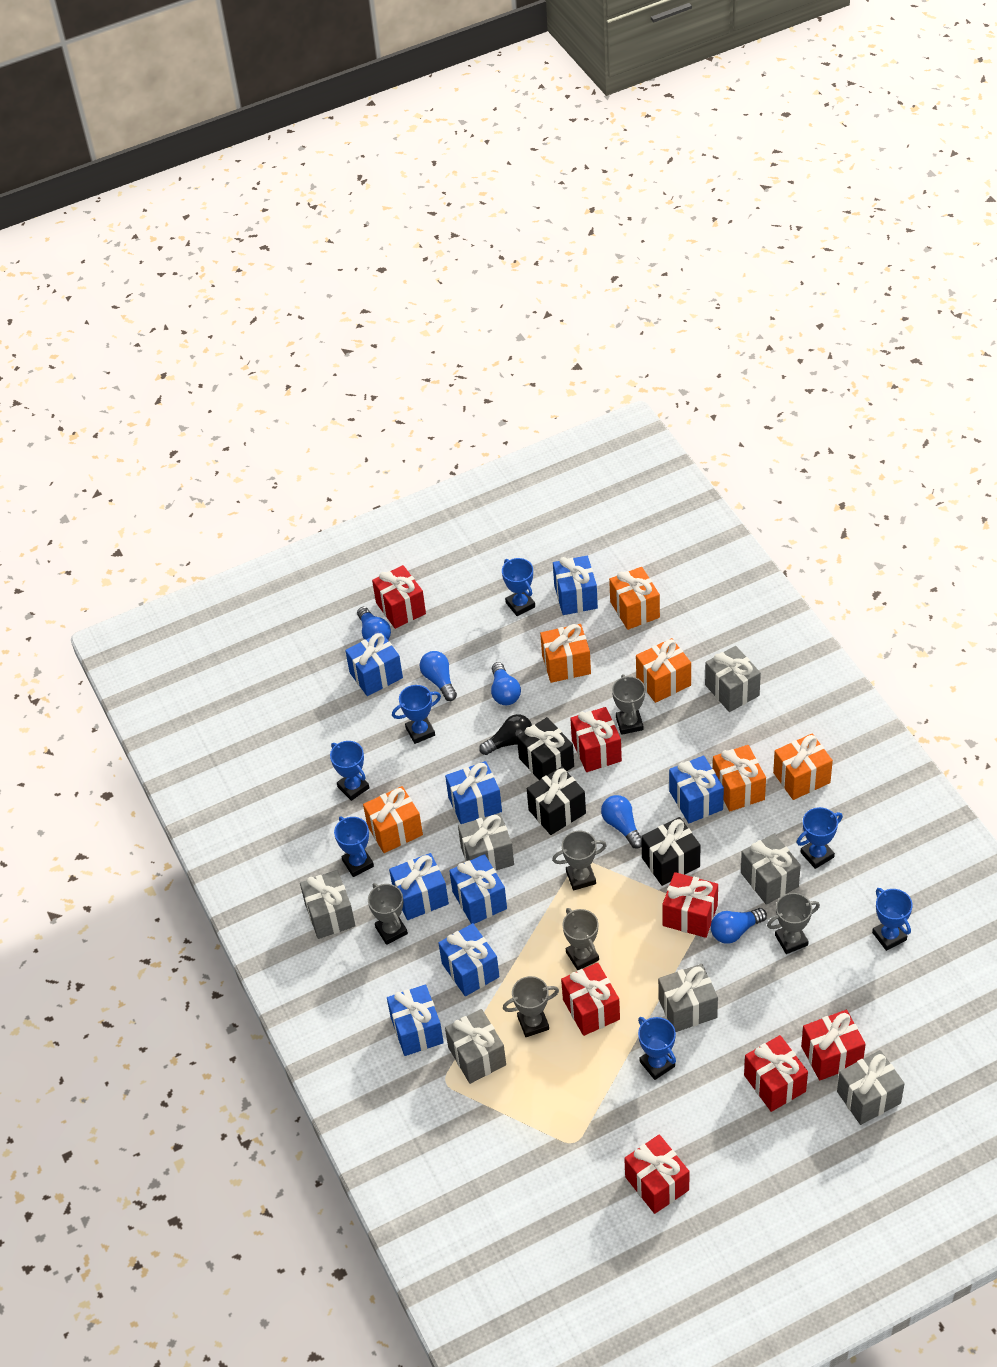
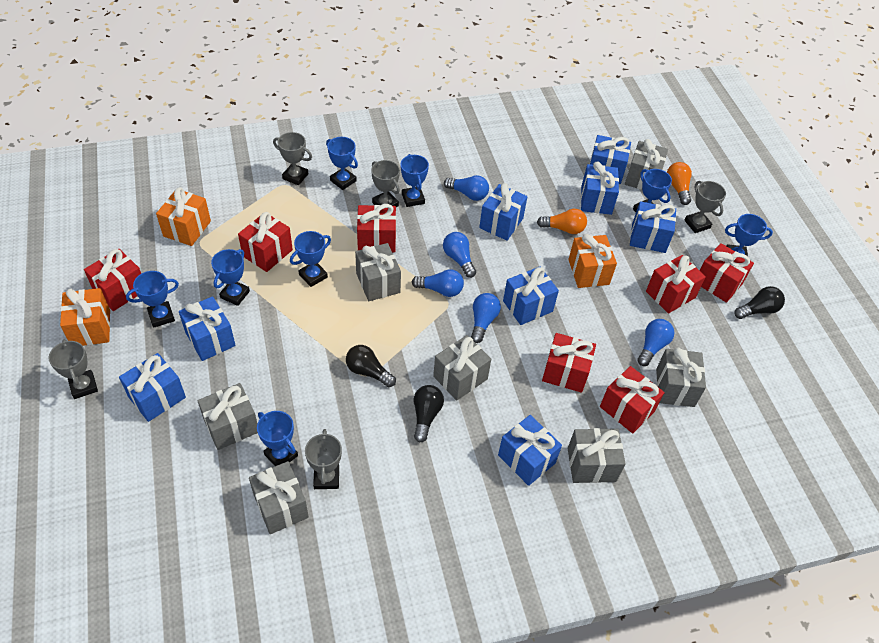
black gift: 3 -> 0
black light bulb: 1 -> 3
blue trophy: 7 -> 8
grey trophy: 6 -> 5
orange gift: 6 -> 3
orange light bulb: 0 -> 2

